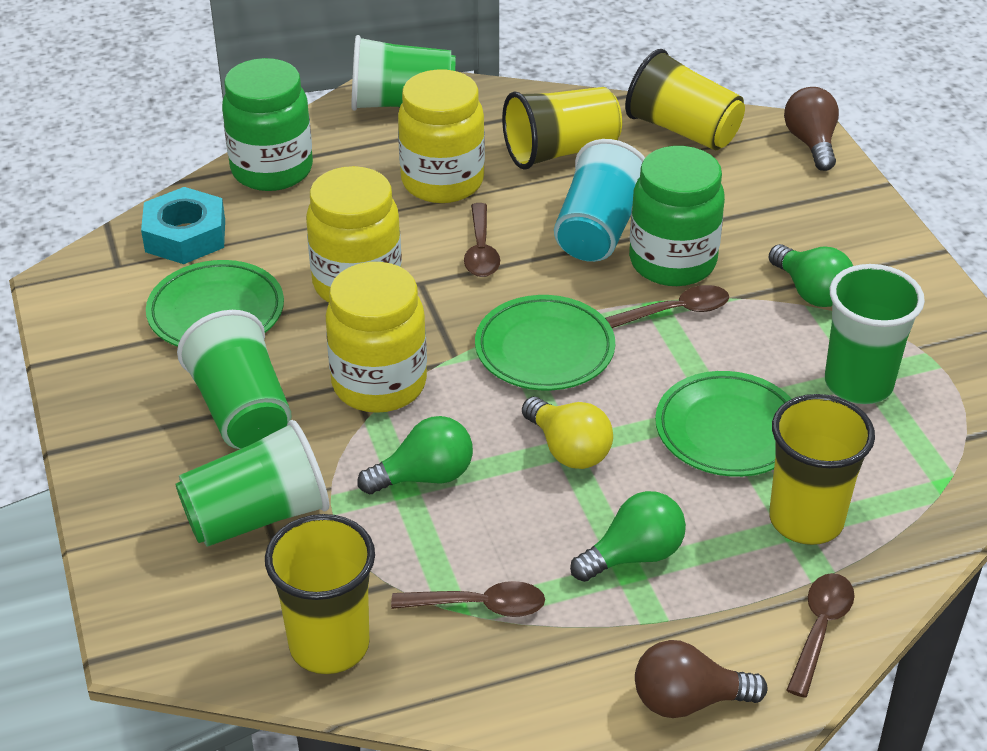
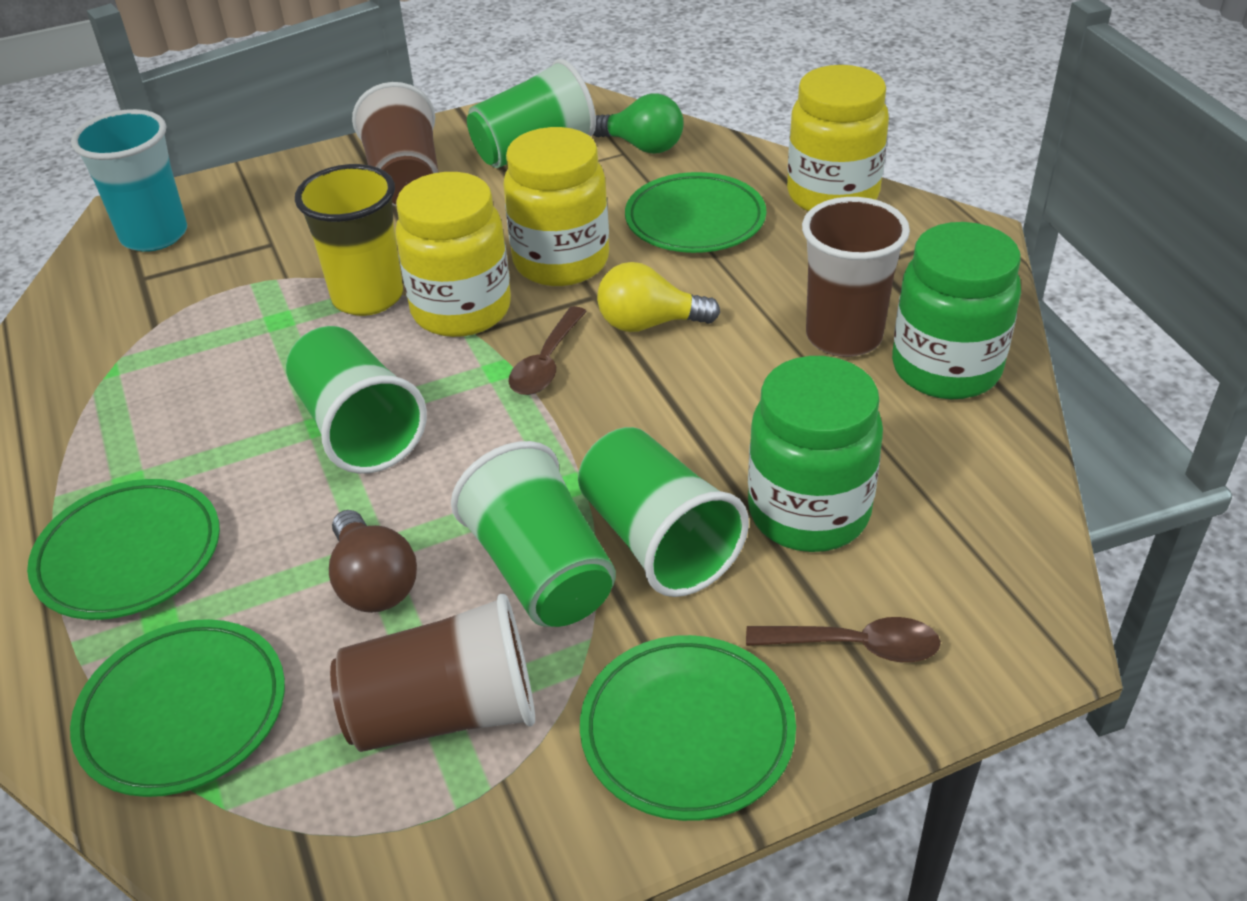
brown cup: 0 -> 3
brown light bulb: 2 -> 1
brown spoon: 4 -> 2
green light bulb: 3 -> 1
green plate: 3 -> 4
turquoise nut: 1 -> 0
yellow cup: 4 -> 1

